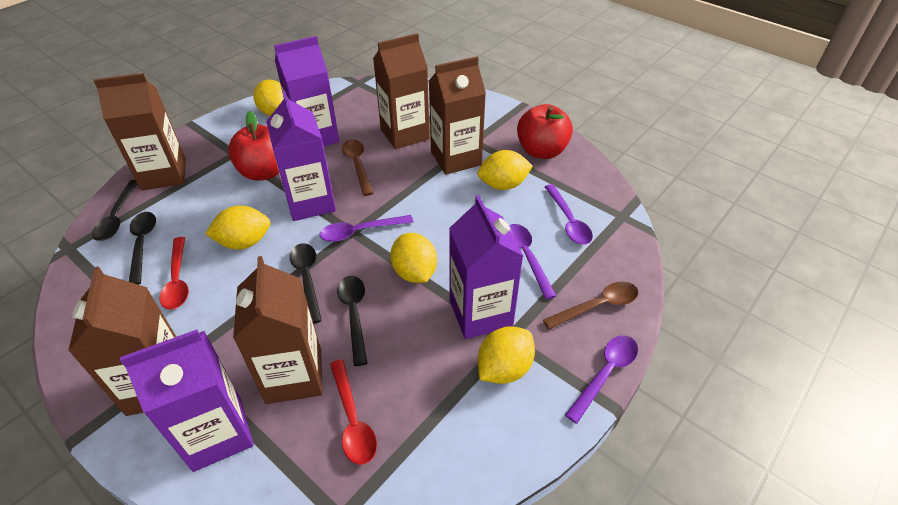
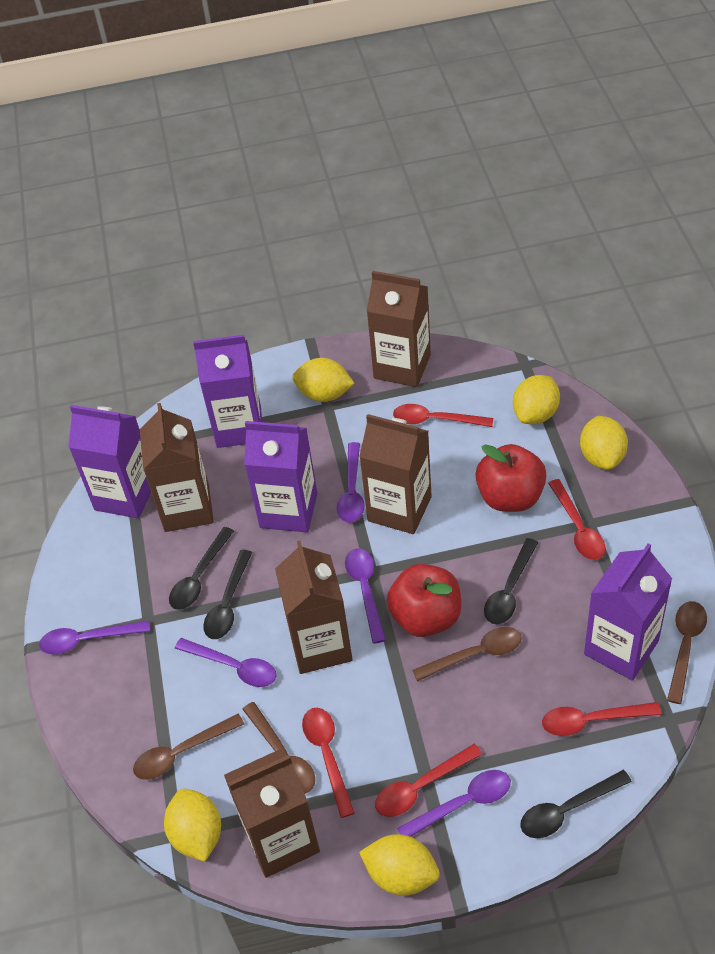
brown spoon: 2 -> 4
purple spoon: 4 -> 5
red spoon: 2 -> 5

